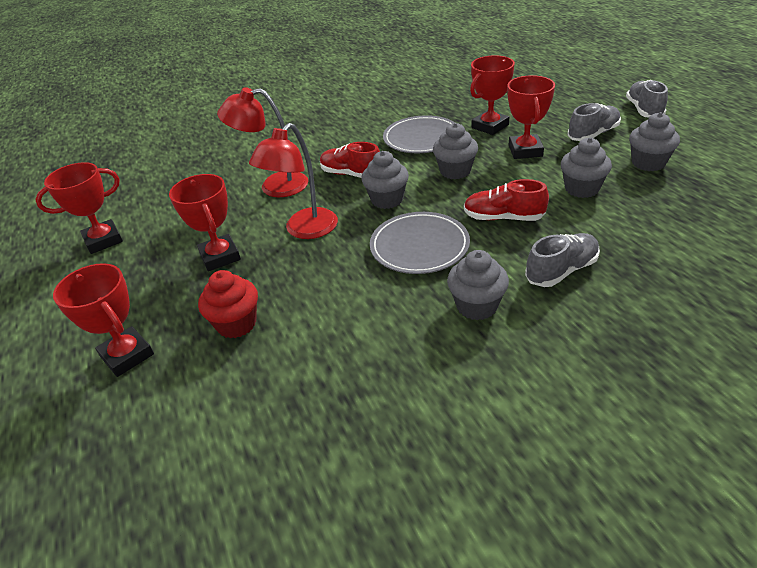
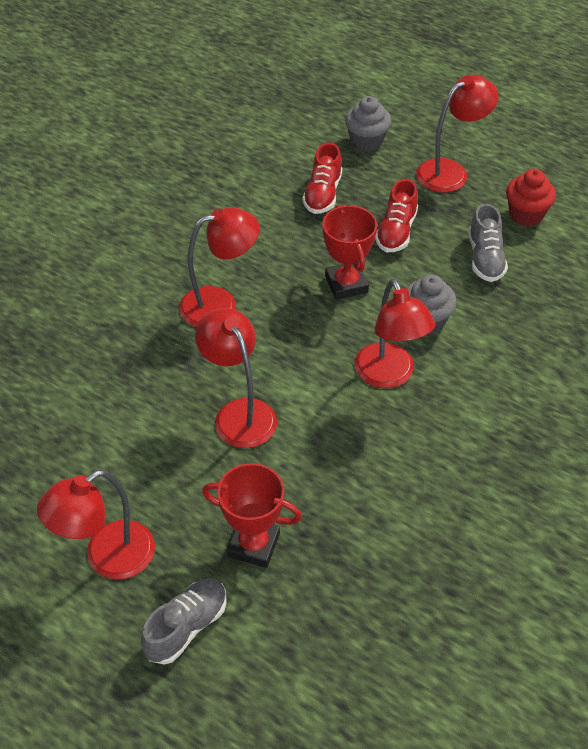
grey cupcake: 5 -> 2
grey plate: 2 -> 0
grey shoe: 3 -> 2
red lamp: 2 -> 5
red trophy: 5 -> 2

